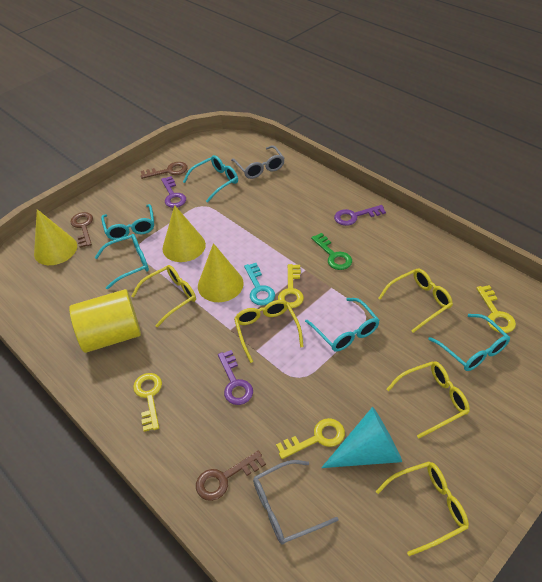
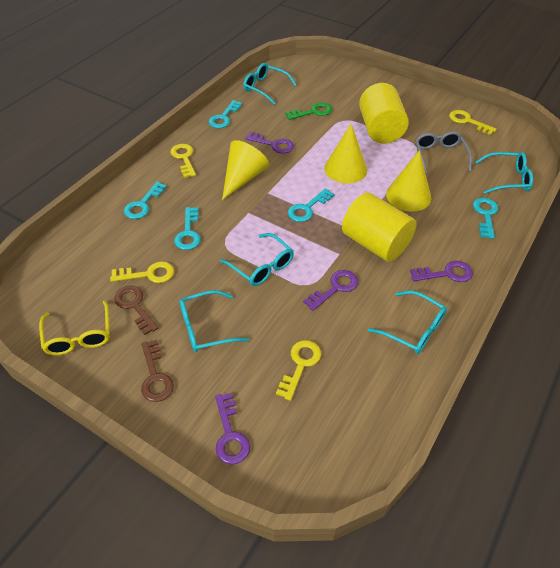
brown key: 3 -> 2
grey glasses: 2 -> 1
purple key: 3 -> 4
turquoise cone: 1 -> 0
turquoise key: 1 -> 5
yellow cylinder: 1 -> 2
yellow glasses: 5 -> 1

